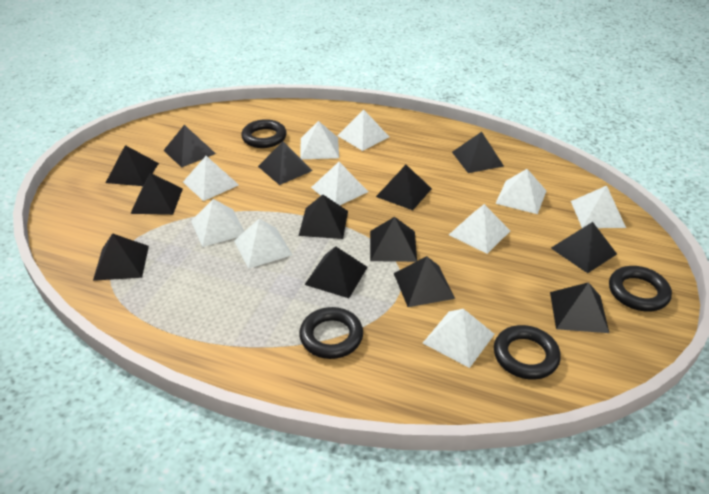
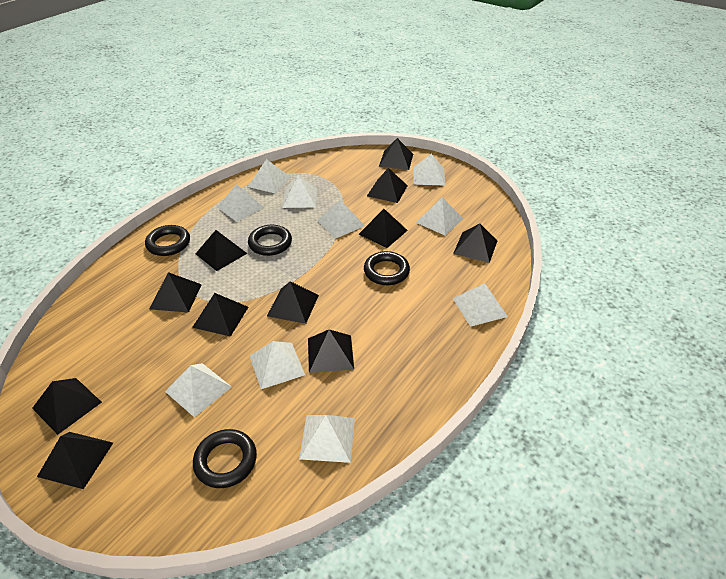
black pyramid: 13 -> 11

